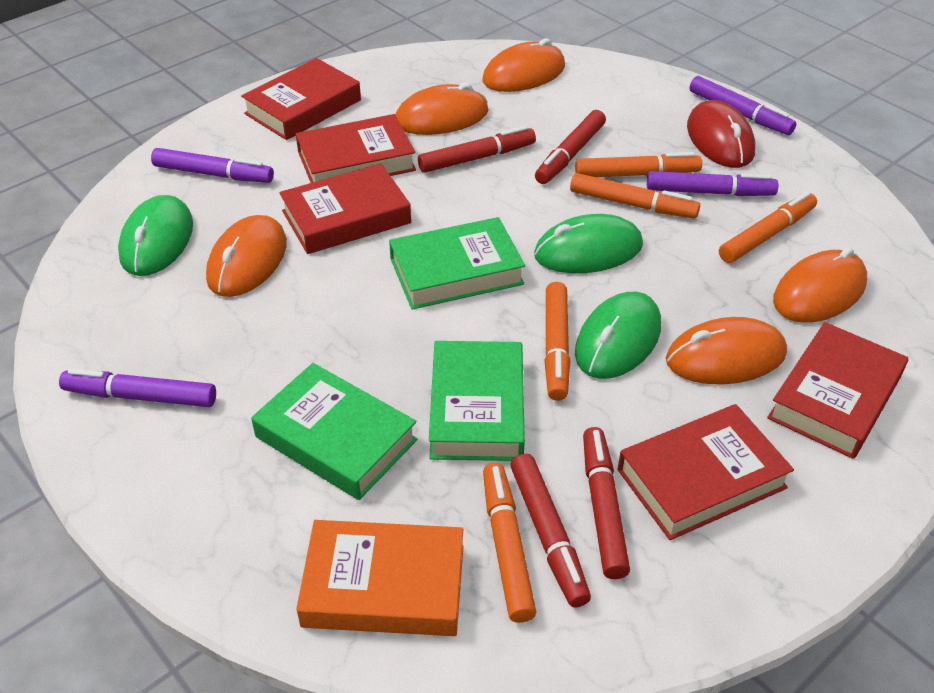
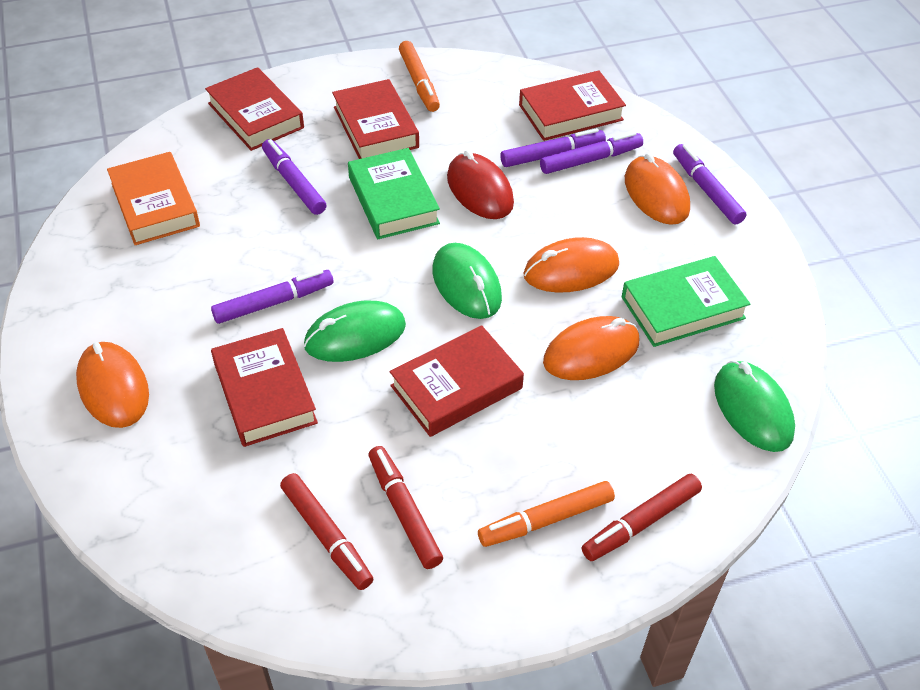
green book: 3 -> 2
orange marker: 5 -> 2
orange mouse: 5 -> 4
purple marker: 4 -> 5
red marker: 4 -> 3

